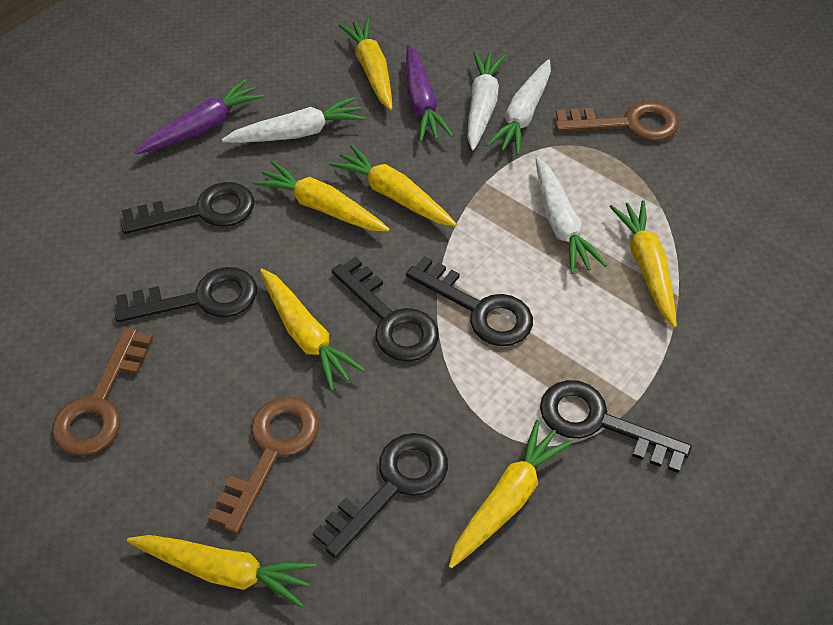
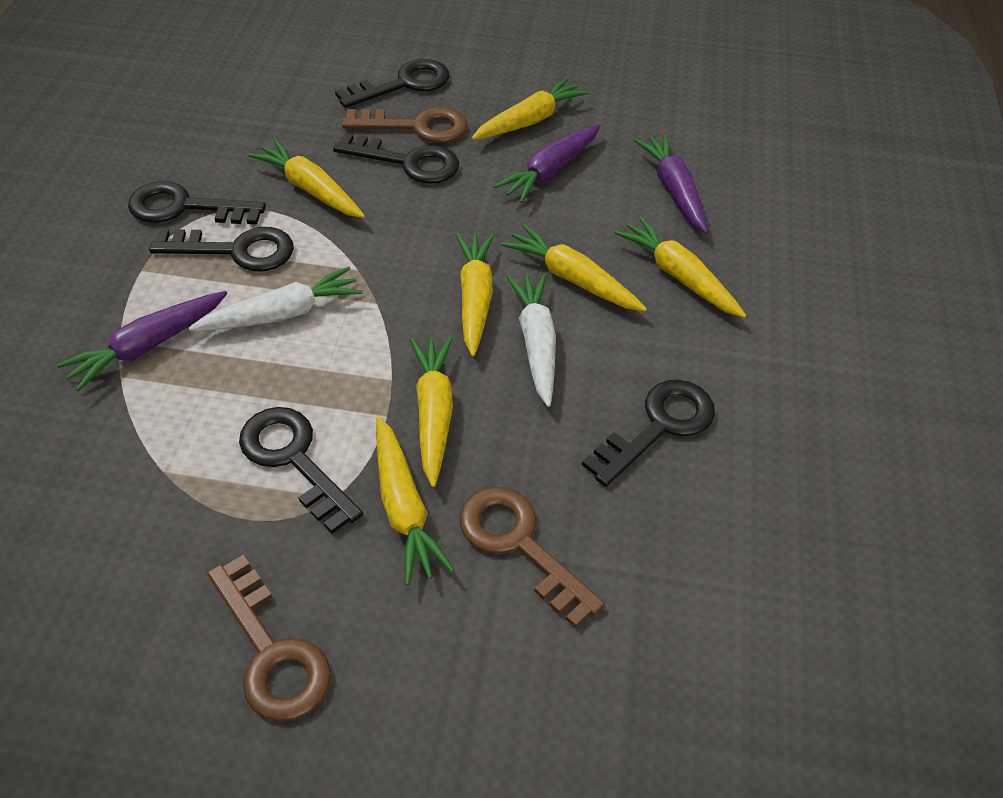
purple carrot: 2 -> 3
white carrot: 4 -> 2

